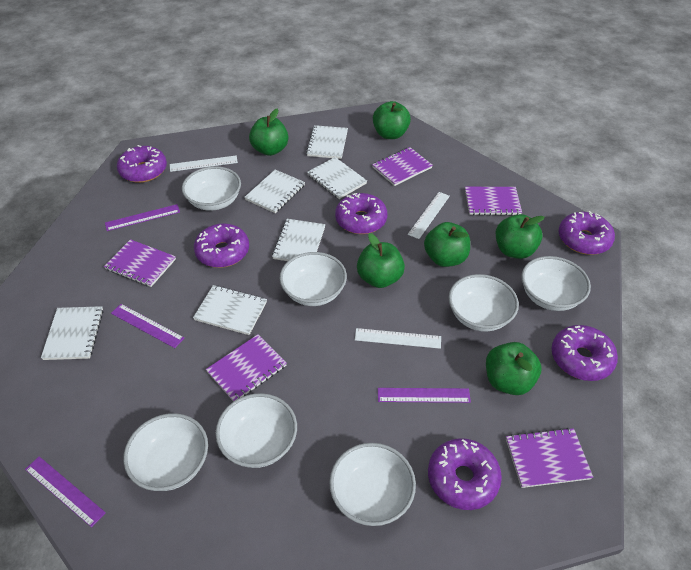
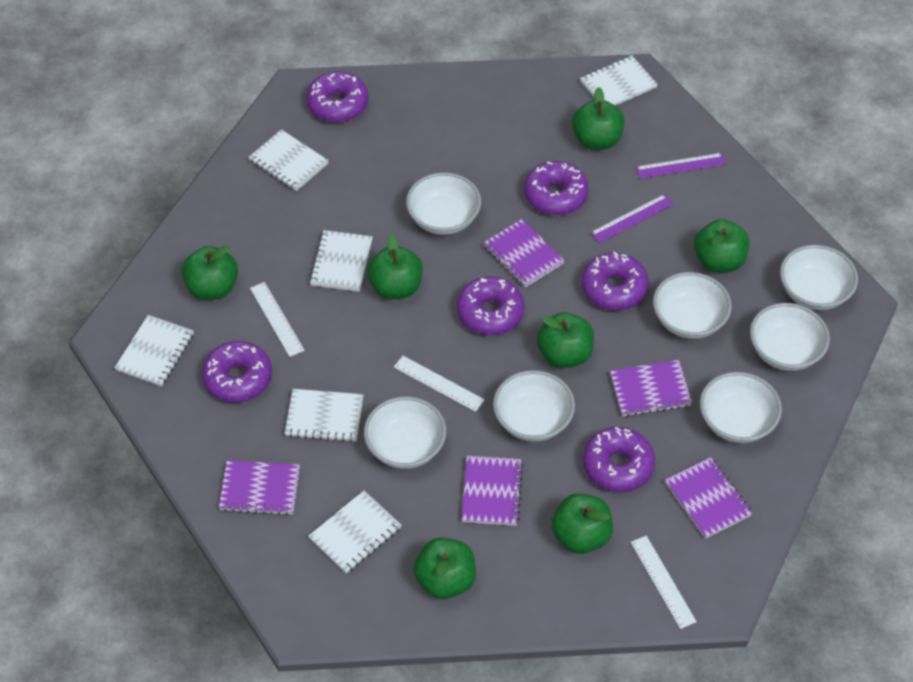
green apple: 6 -> 7
purple ruler: 4 -> 2

